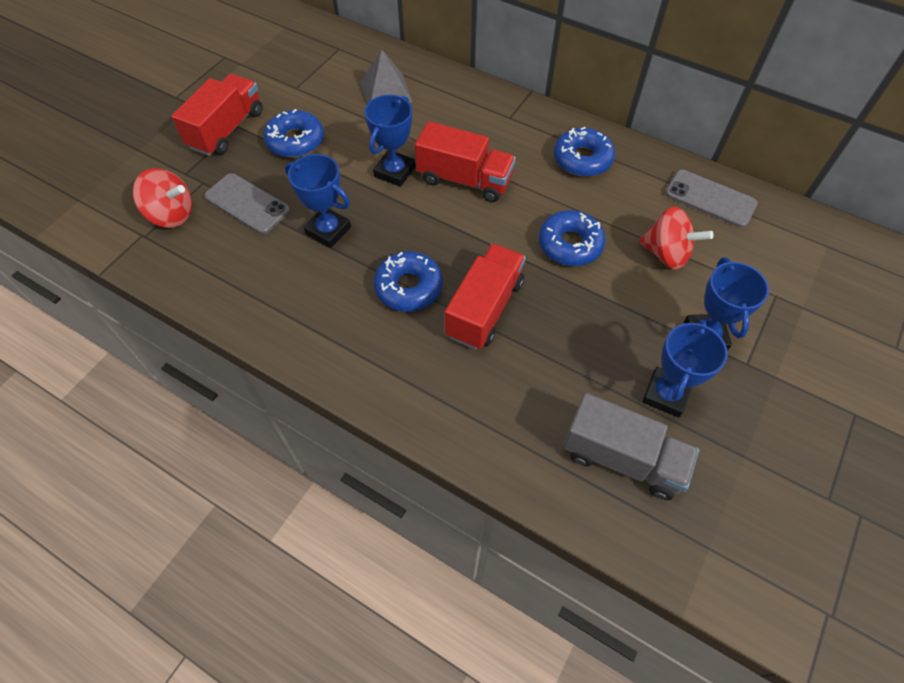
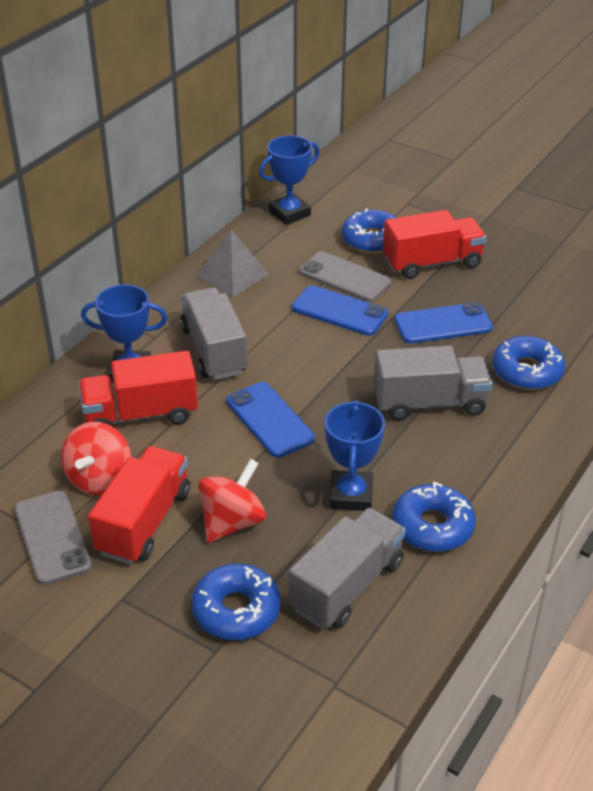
blue phone: 0 -> 3
blue trophy: 4 -> 3
grey truck: 1 -> 3

